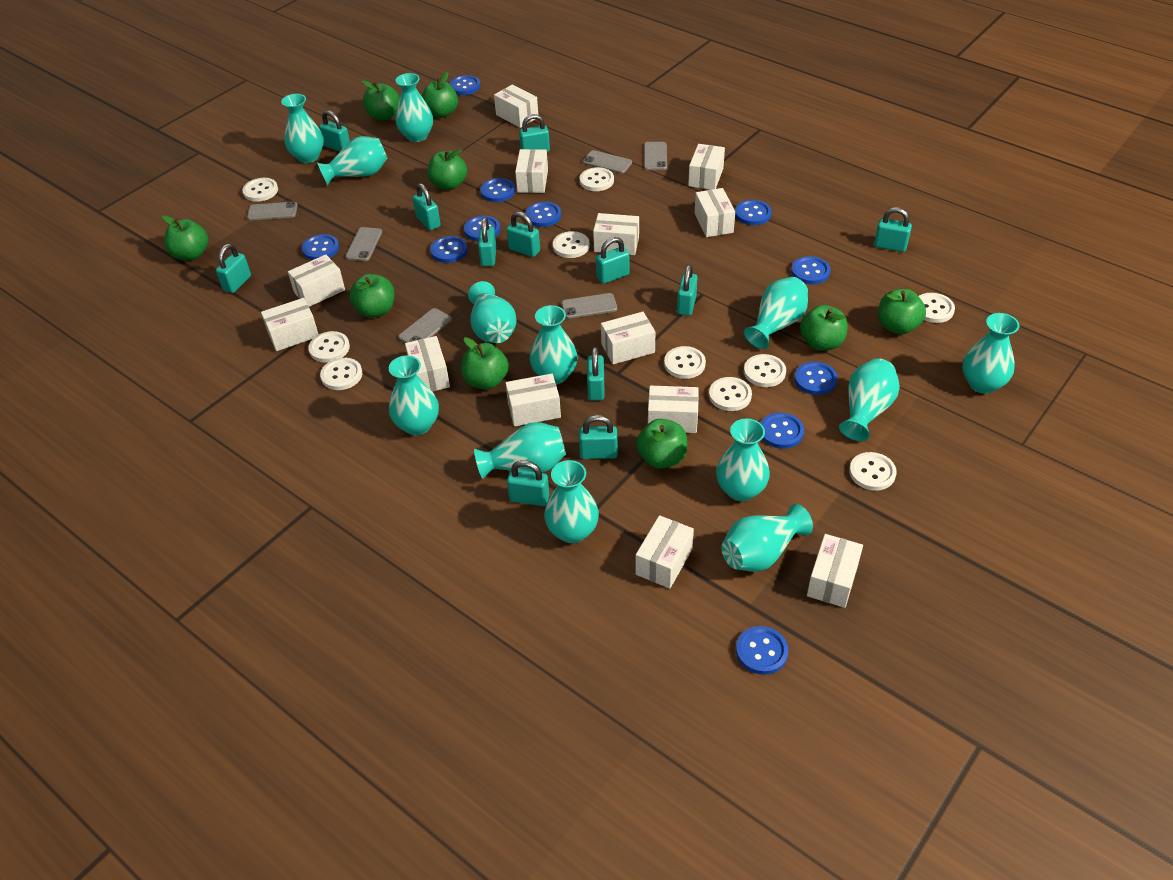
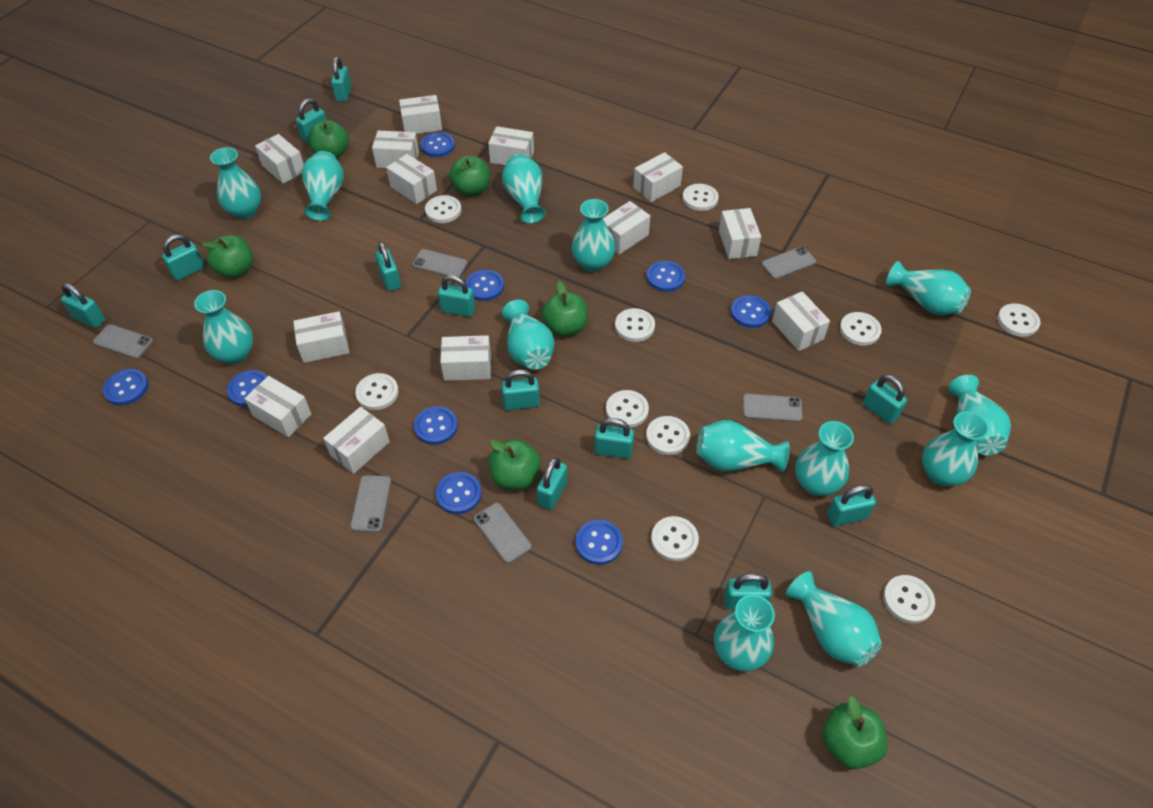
blue button: 11 -> 9
green apple: 9 -> 6

